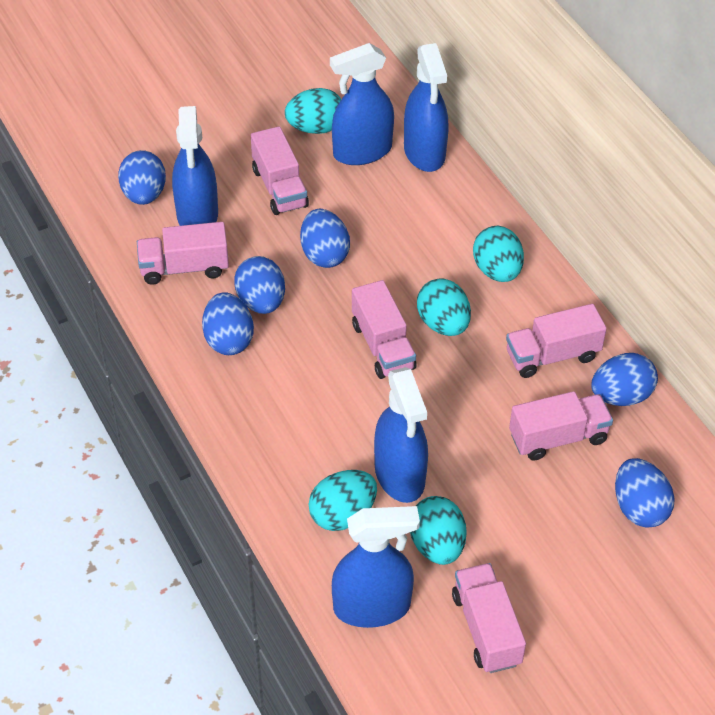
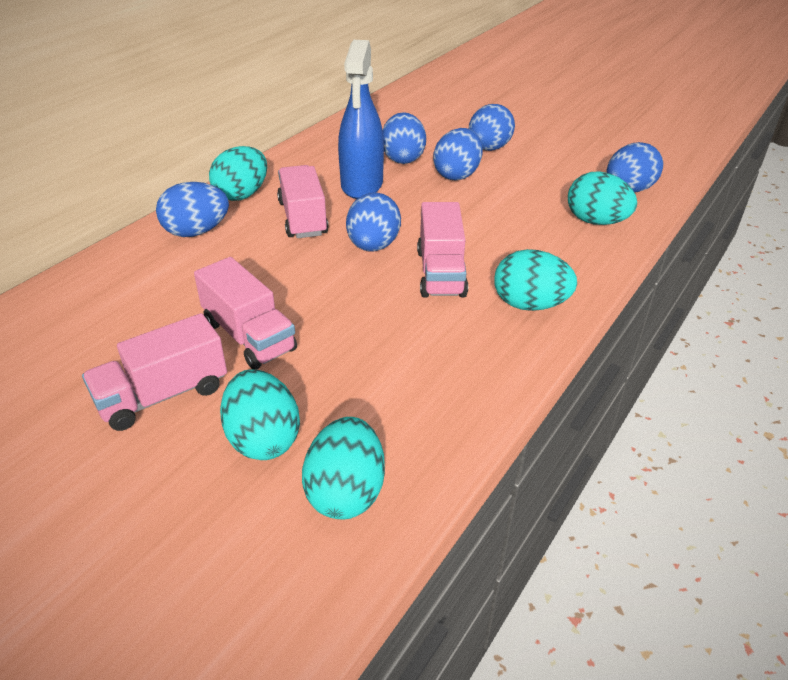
blue spray bottle: 5 -> 1
pink truck: 6 -> 4

